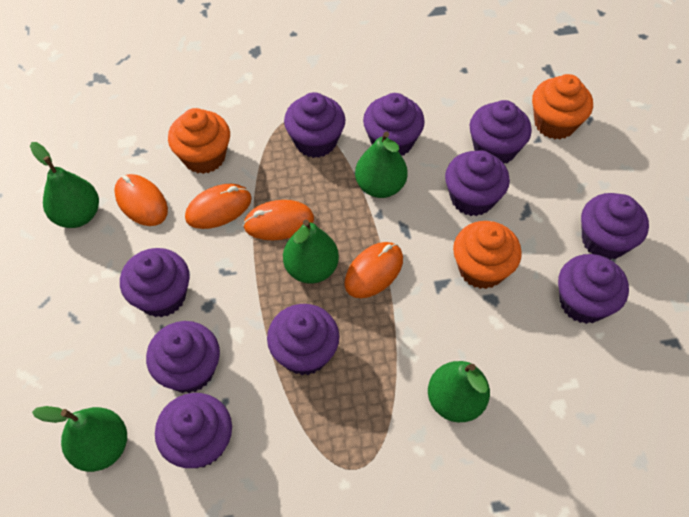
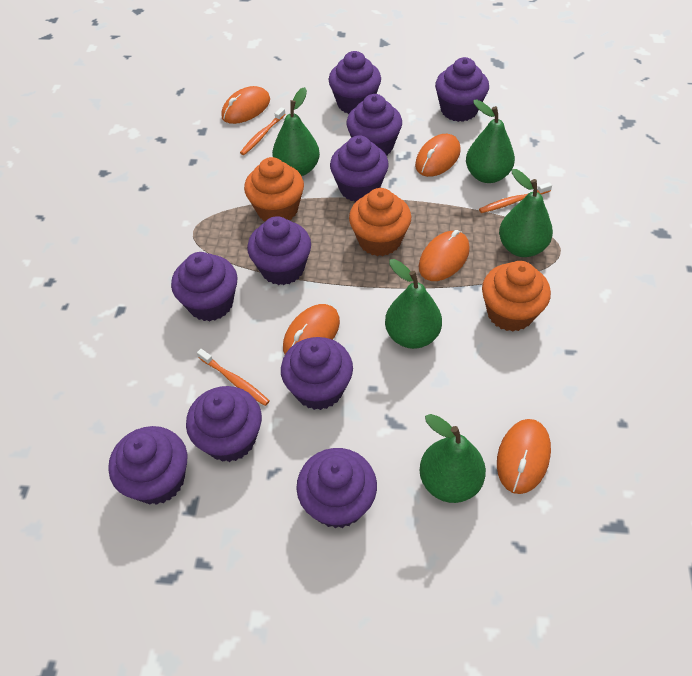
orange mouse: 4 -> 5
orange toothbrush: 0 -> 3

